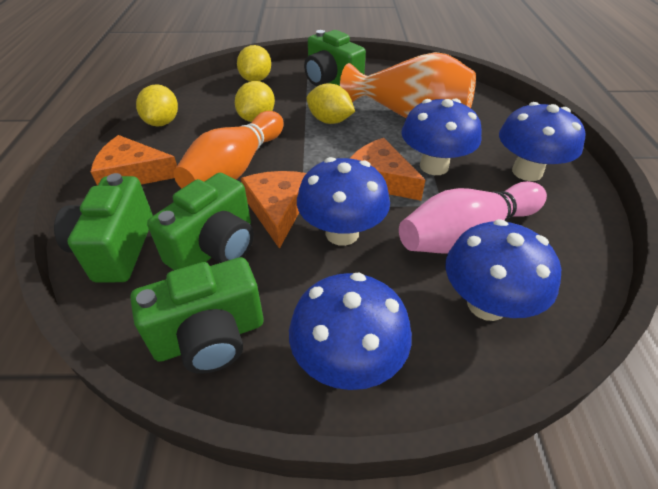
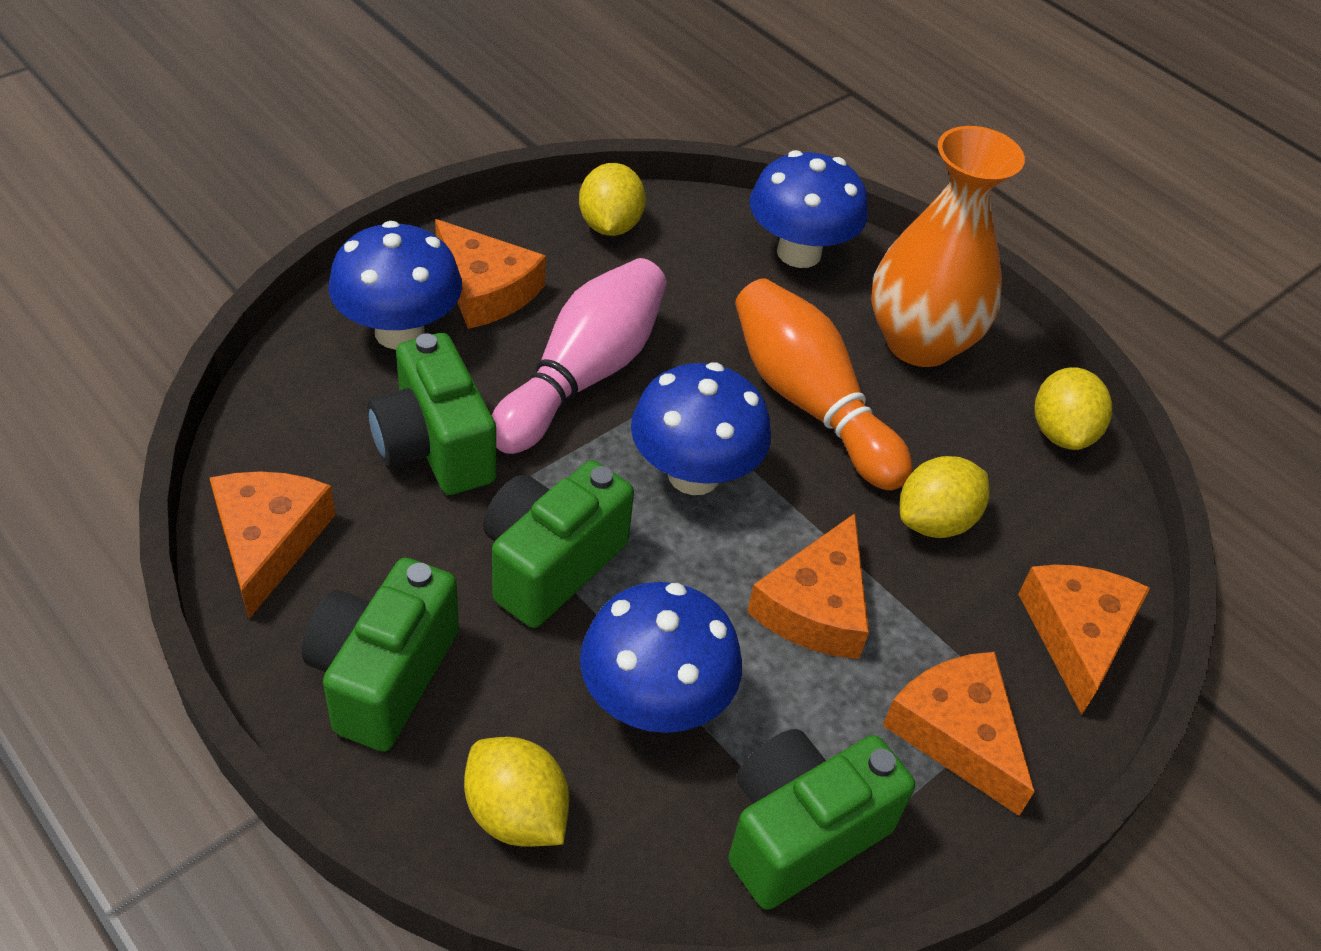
blue mushroom: 5 -> 4
orange cheese: 3 -> 5

